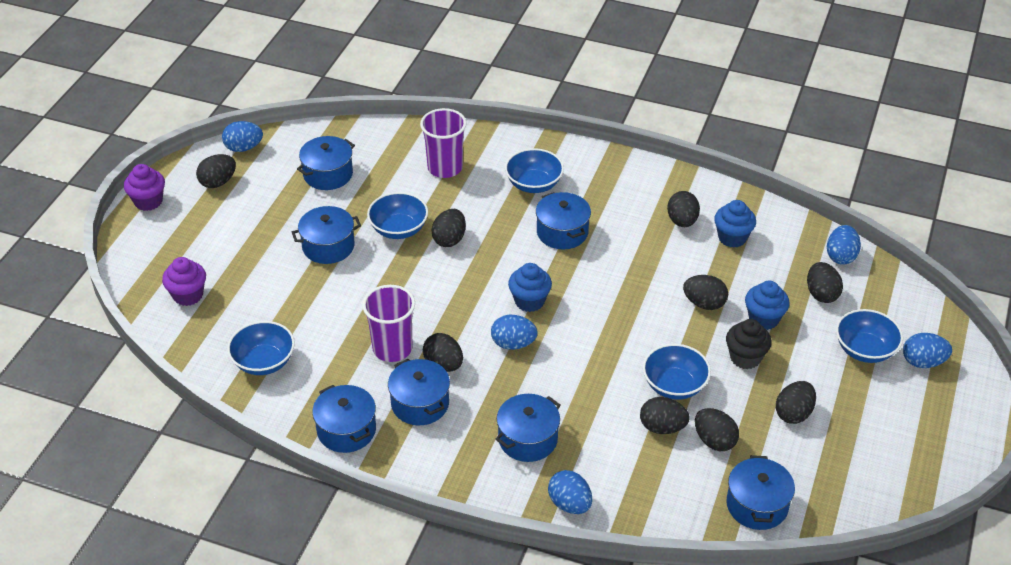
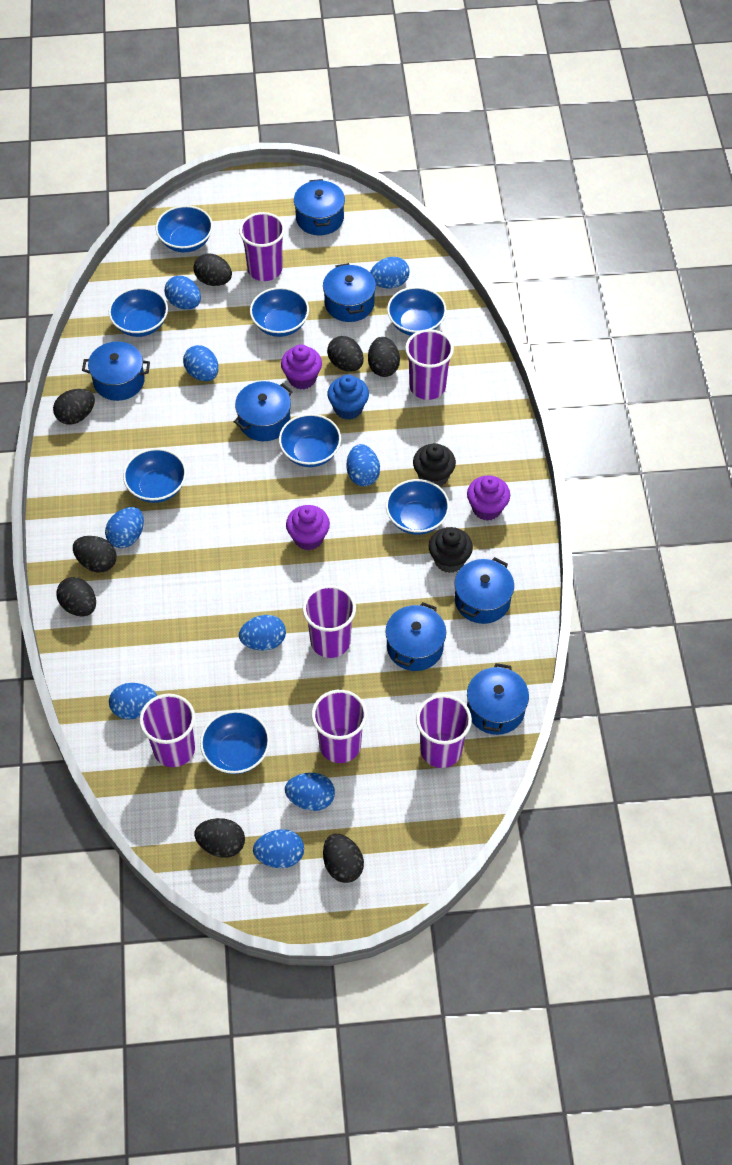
black cupcake: 1 -> 2
black egg: 9 -> 8
blue bowl: 5 -> 8
blue cupcake: 3 -> 1
blue egg: 5 -> 9
purple cup: 2 -> 6
purple cupcake: 2 -> 3

